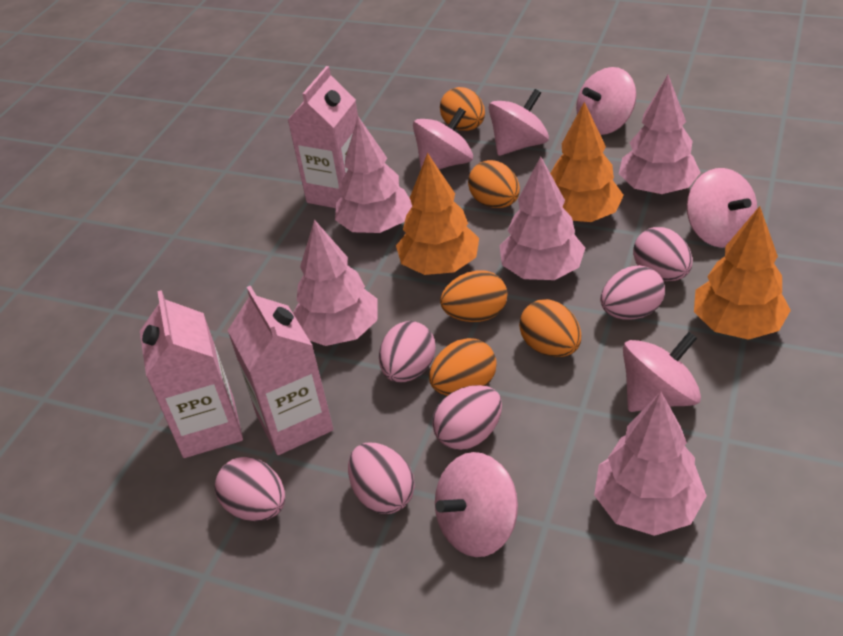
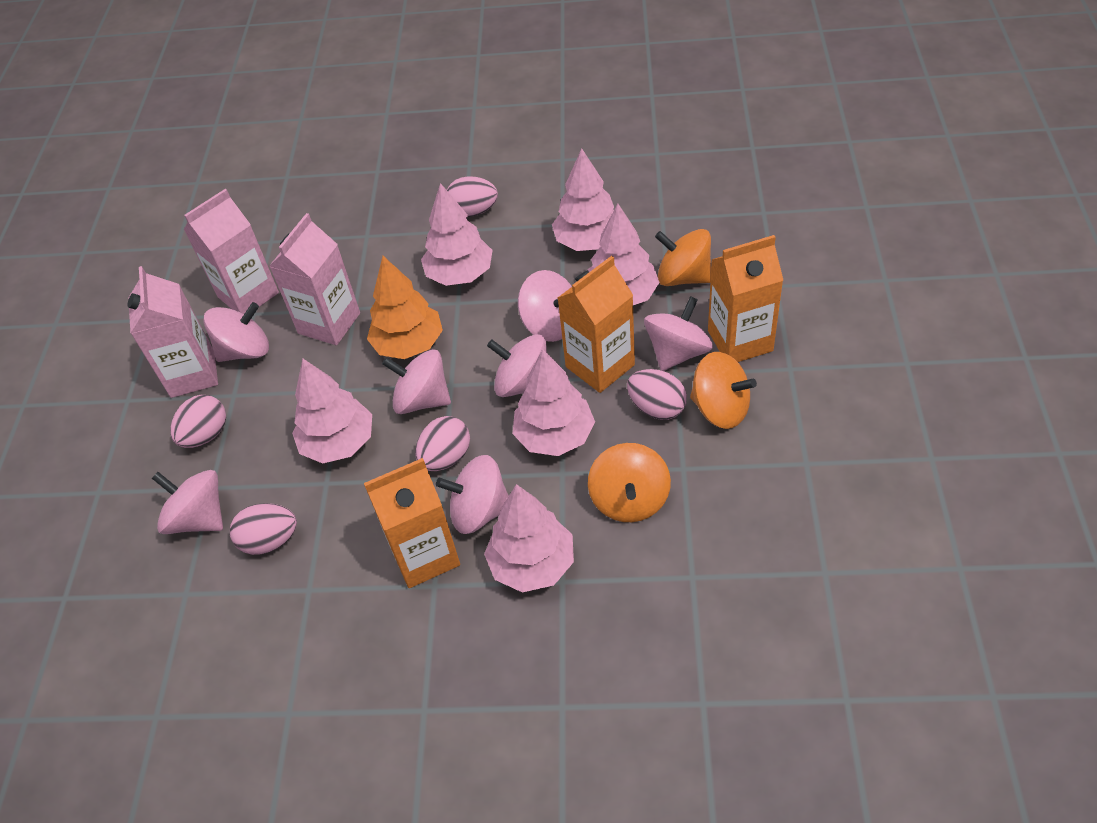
orange carton: 0 -> 3
orange egg: 5 -> 0
orange spinning top: 0 -> 3
orange tree: 3 -> 1
pink egg: 6 -> 5
pink spinning top: 6 -> 7
pink tree: 5 -> 6

